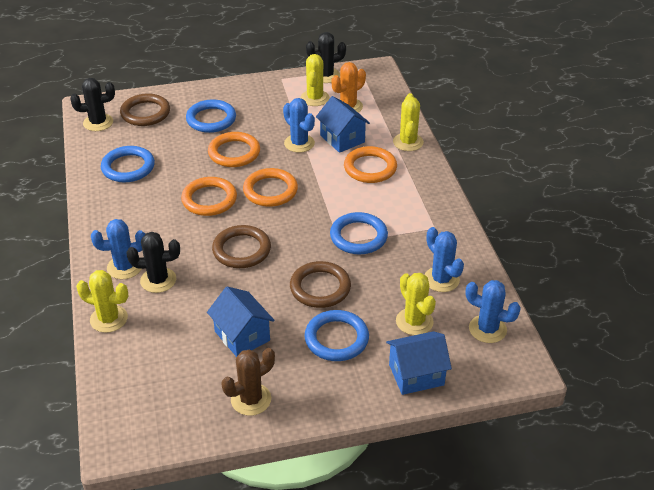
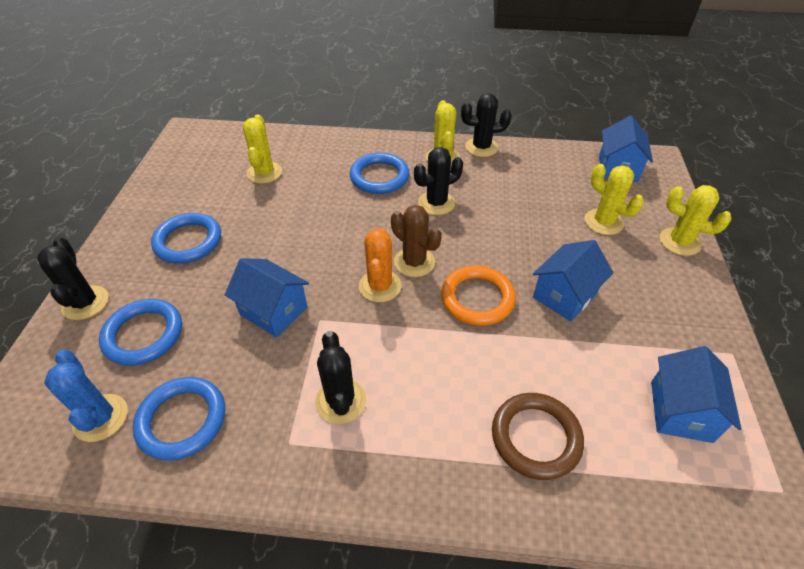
black cactus: 3 -> 4
blue cactus: 4 -> 1
blue house: 3 -> 4
brown ring: 3 -> 1
orange ring: 4 -> 1

